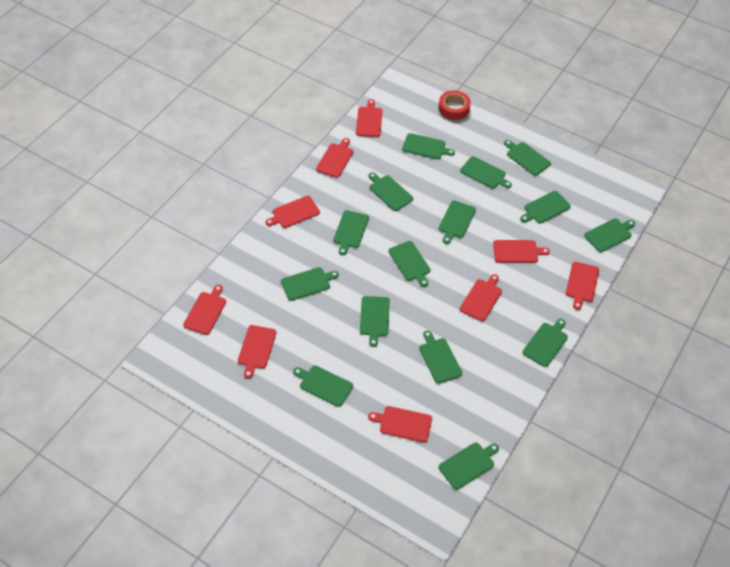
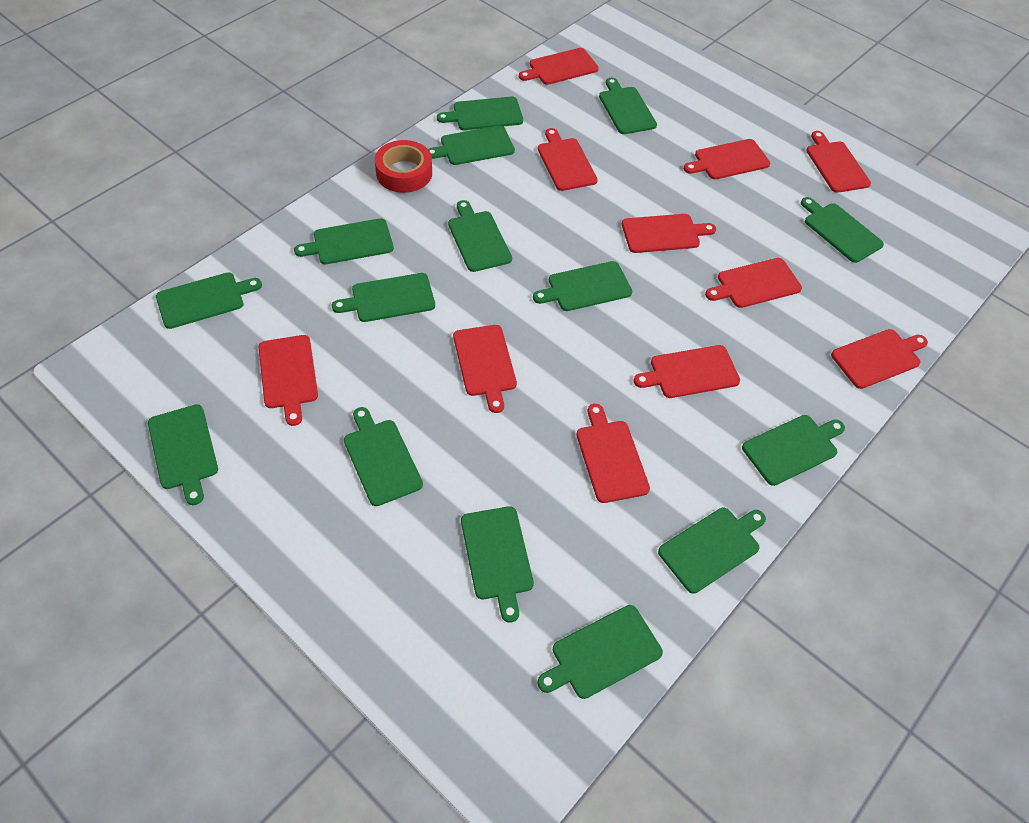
red cutting board: 9 -> 11

